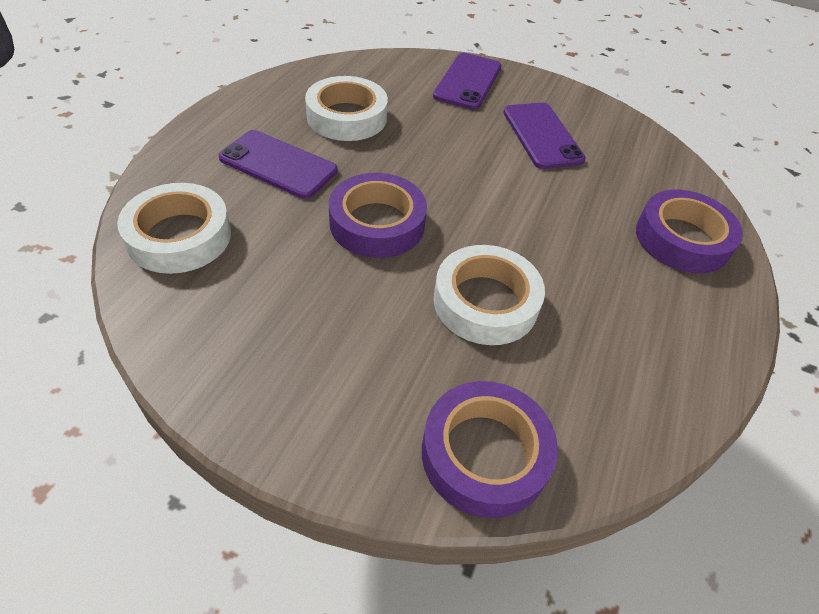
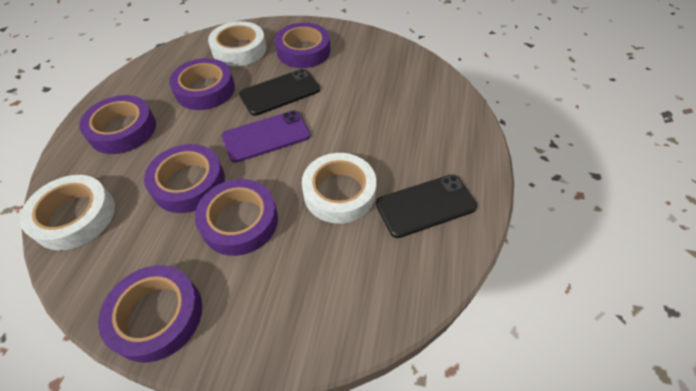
black phone: 0 -> 2
purple phone: 3 -> 1
purple tape: 3 -> 6

